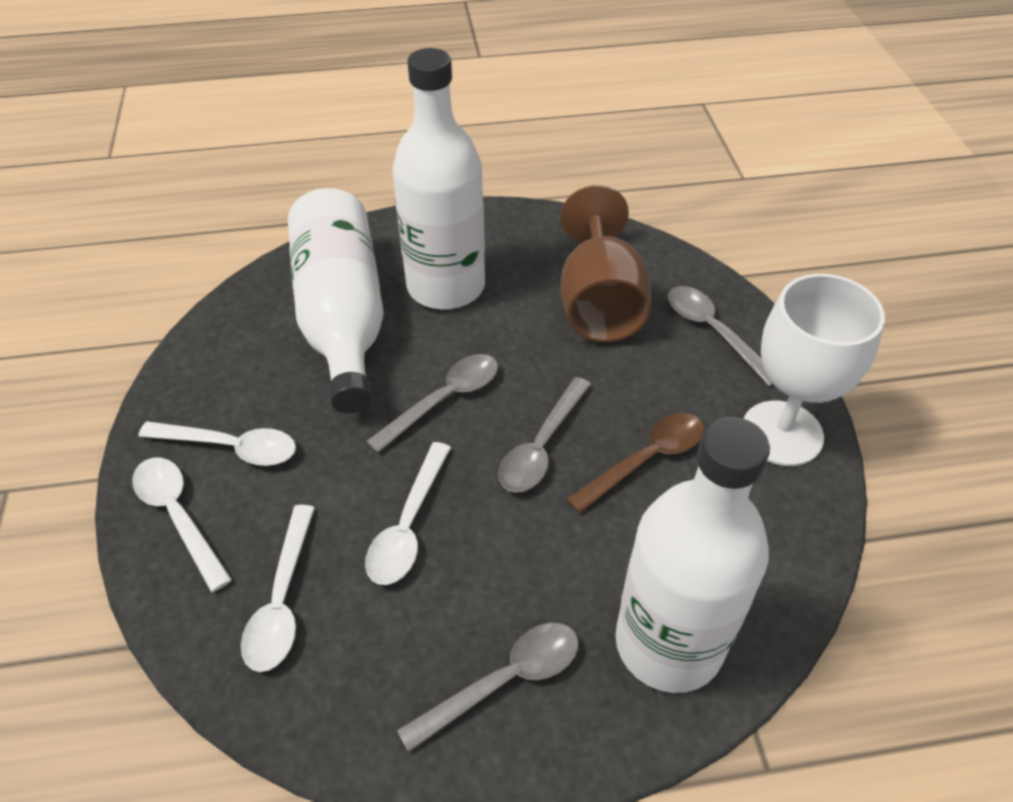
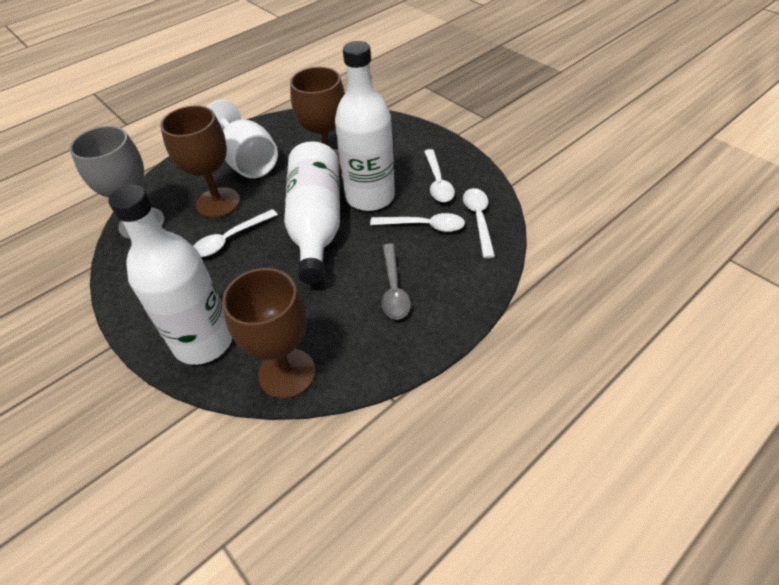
brown goblet: 1 -> 3
brown spoon: 1 -> 0
grey goblet: 0 -> 1
grey spoon: 4 -> 1

